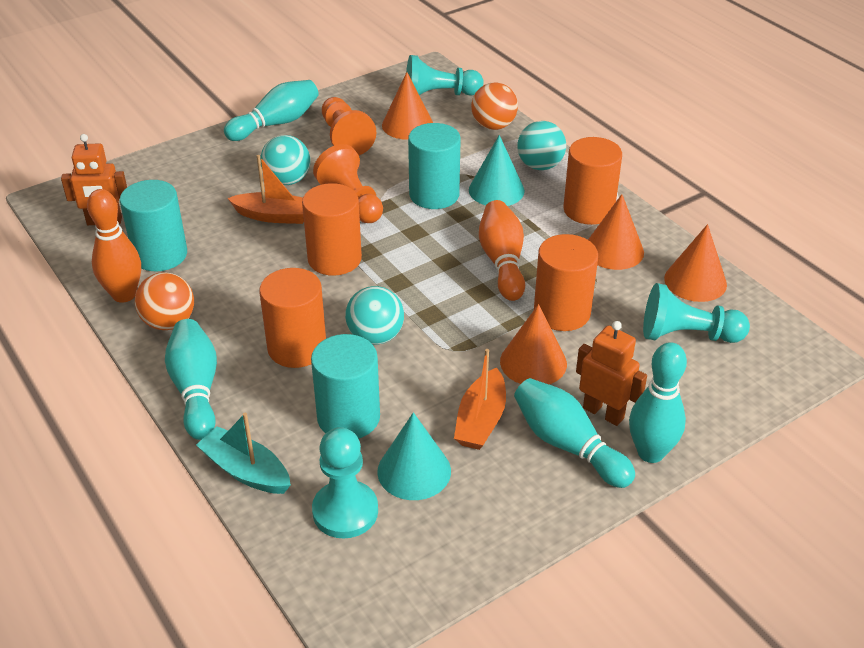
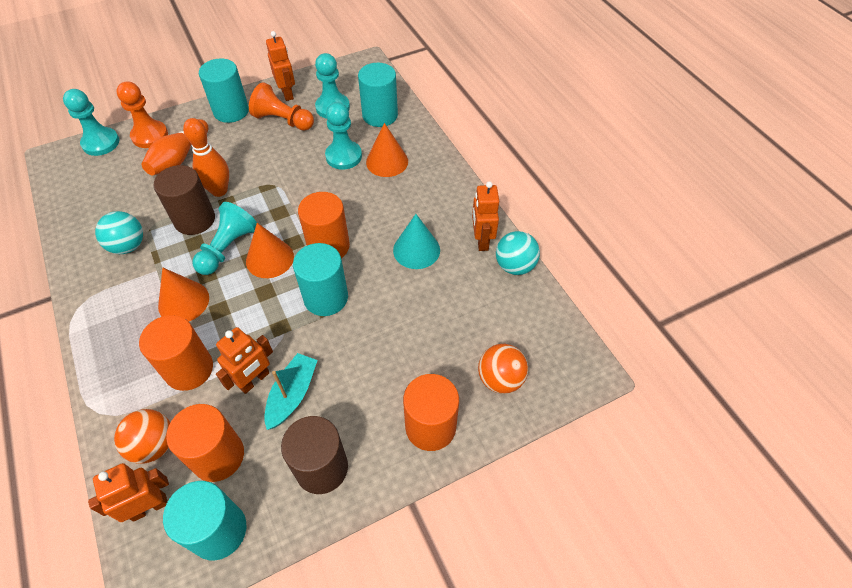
brown cylinder: 0 -> 2
orange boat: 2 -> 0
orange cone: 4 -> 3
orange robot: 2 -> 4
turquoise ball: 3 -> 2
turquoise bowling pin: 4 -> 0
turquoise cone: 2 -> 1
turquoise cylinder: 3 -> 4
turquoise pawn: 3 -> 4

